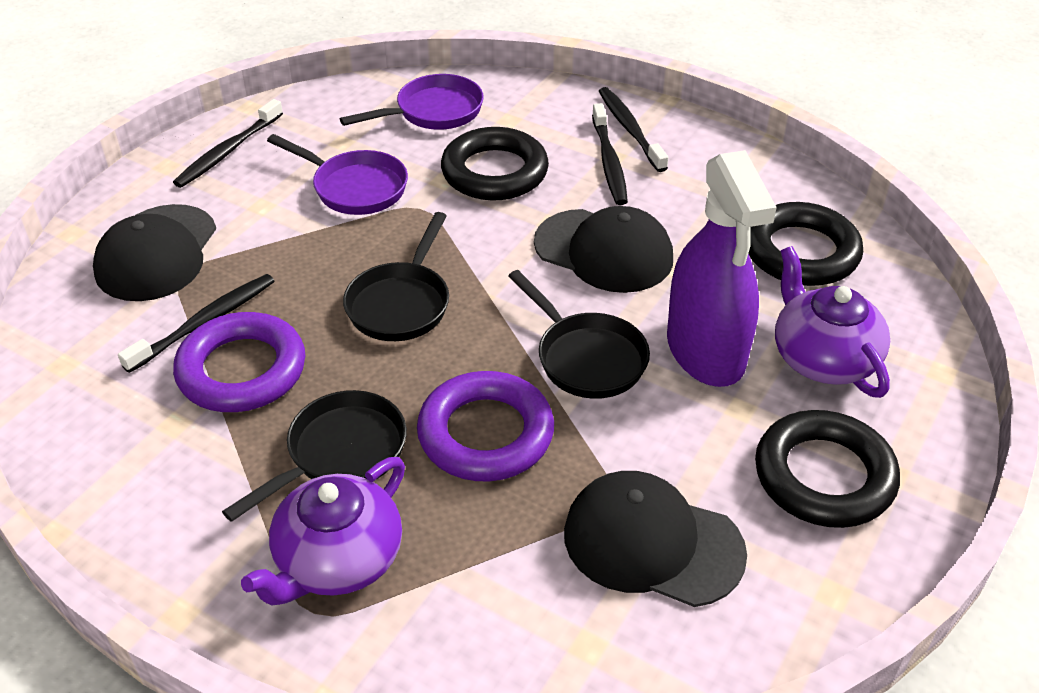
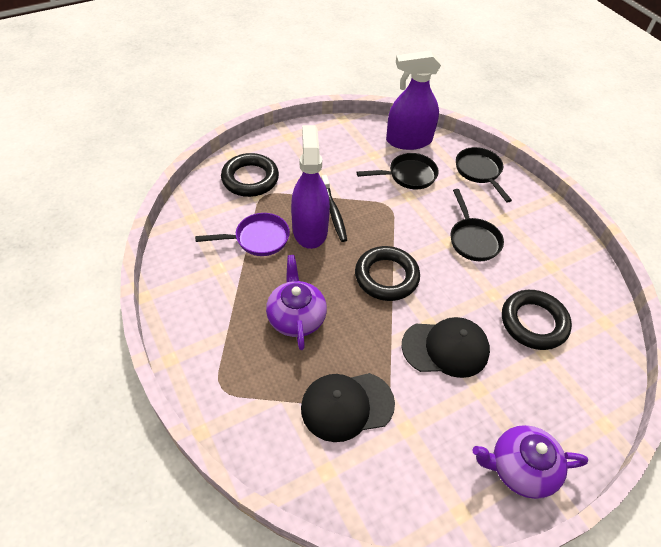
black cap: 3 -> 2
black toothbrush: 4 -> 1
purple pan: 2 -> 1
purple ring: 2 -> 0
purple spray bottle: 1 -> 2

